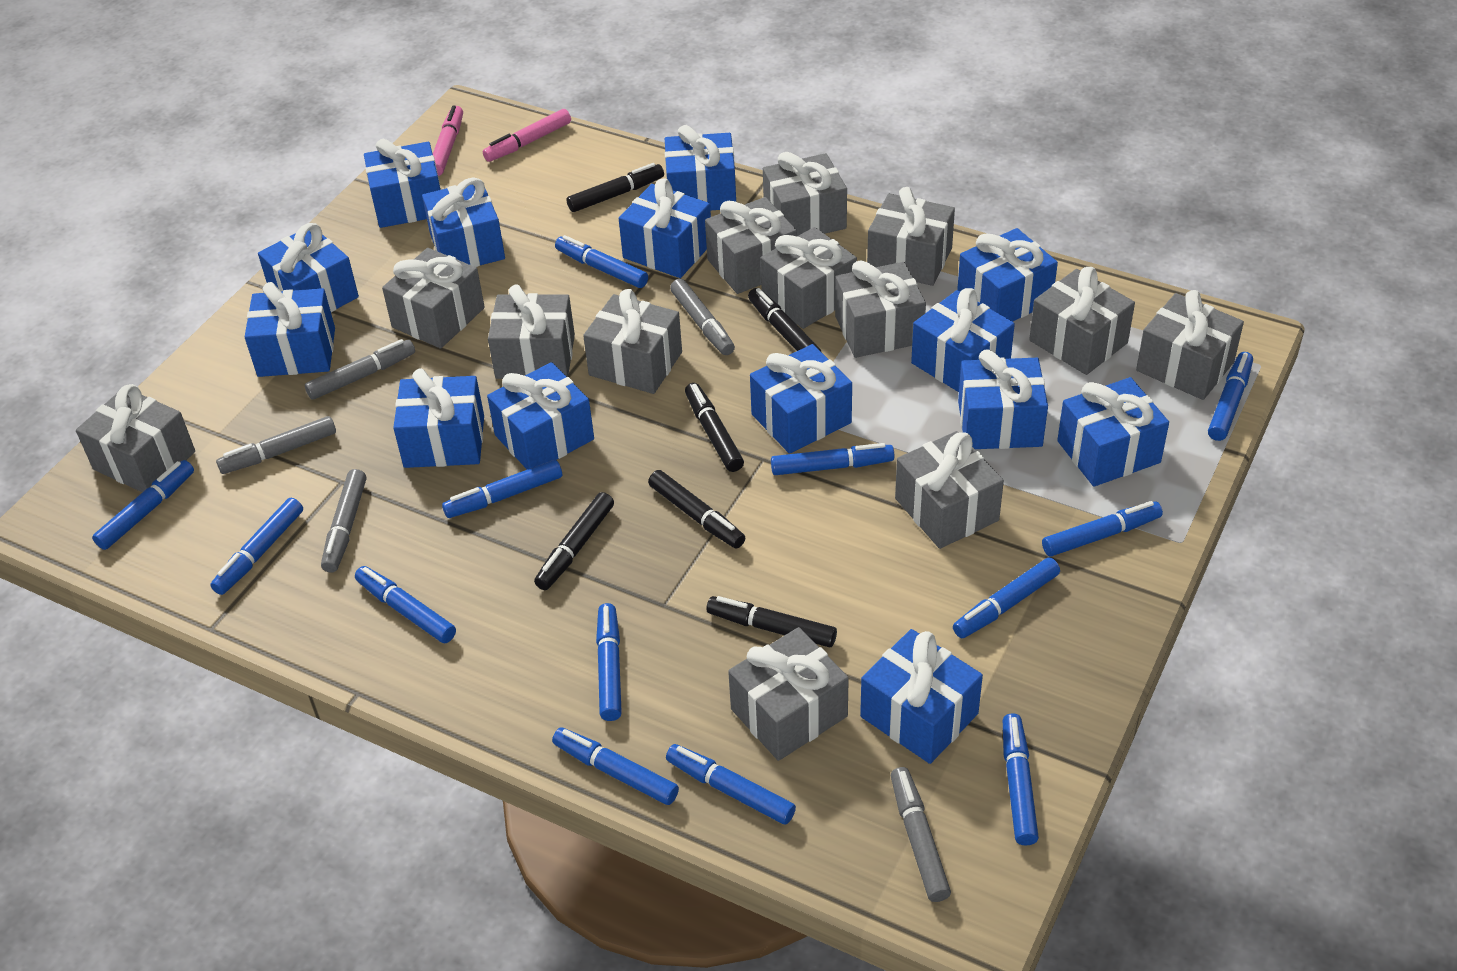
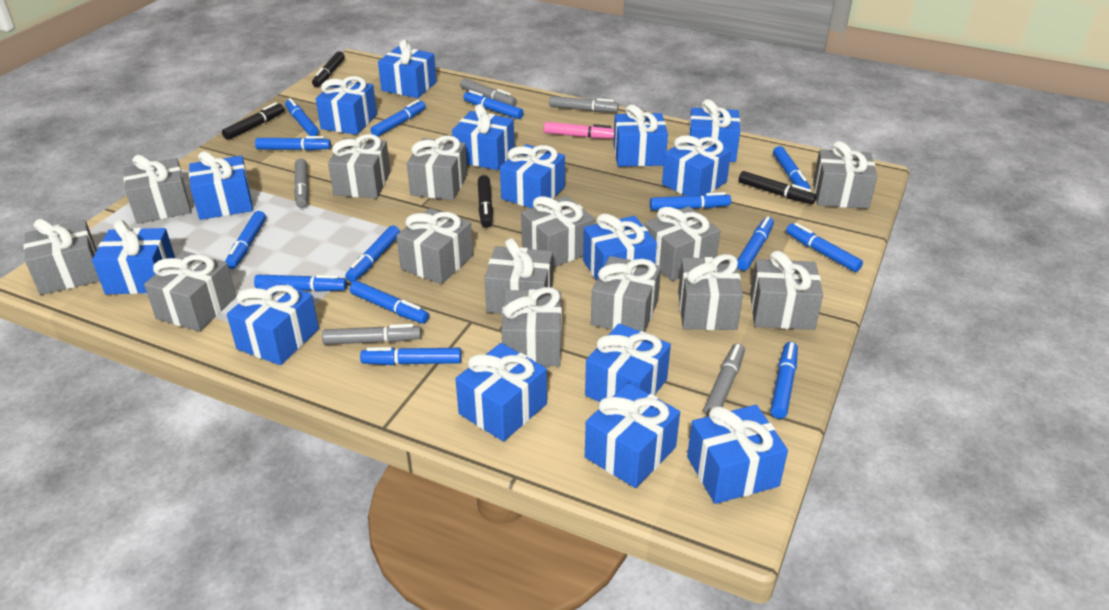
black marker: 6 -> 4
blue gift: 14 -> 15
blue marker: 13 -> 14
grey gift: 13 -> 14
pink marker: 2 -> 1

